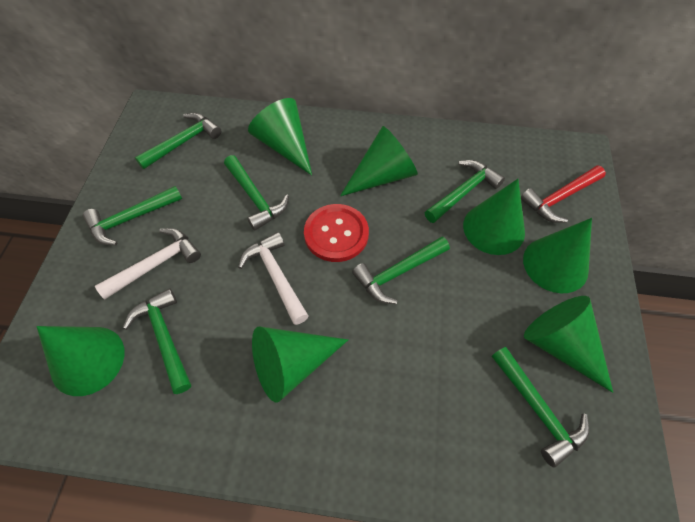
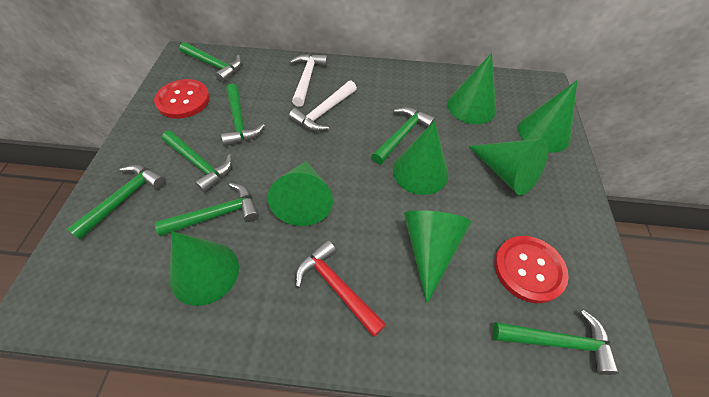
red button: 1 -> 2

